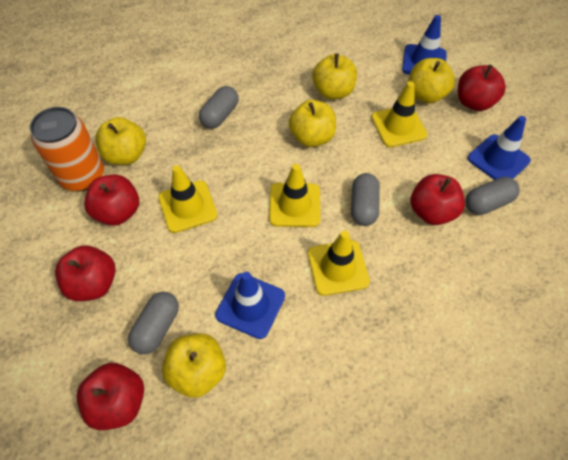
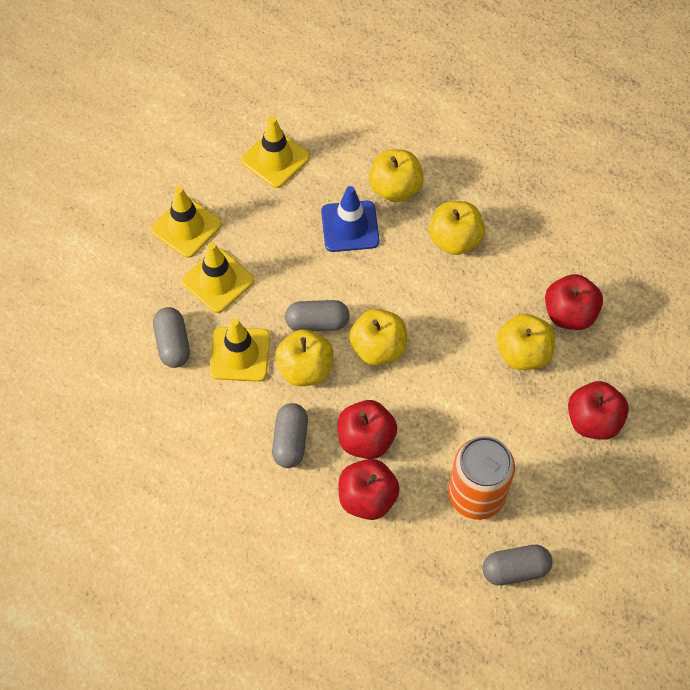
blue traffic cone: 3 -> 1
red apple: 5 -> 4

